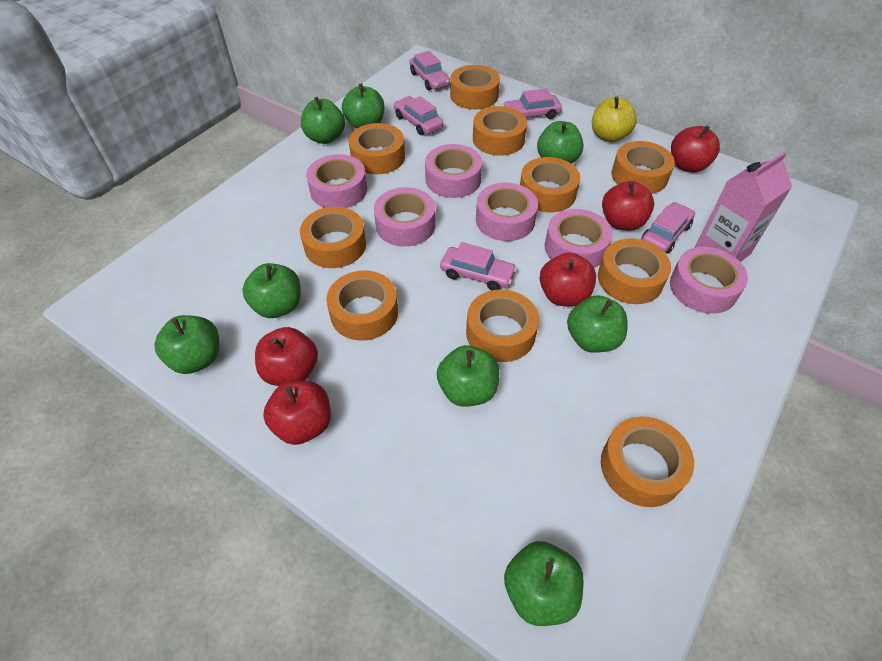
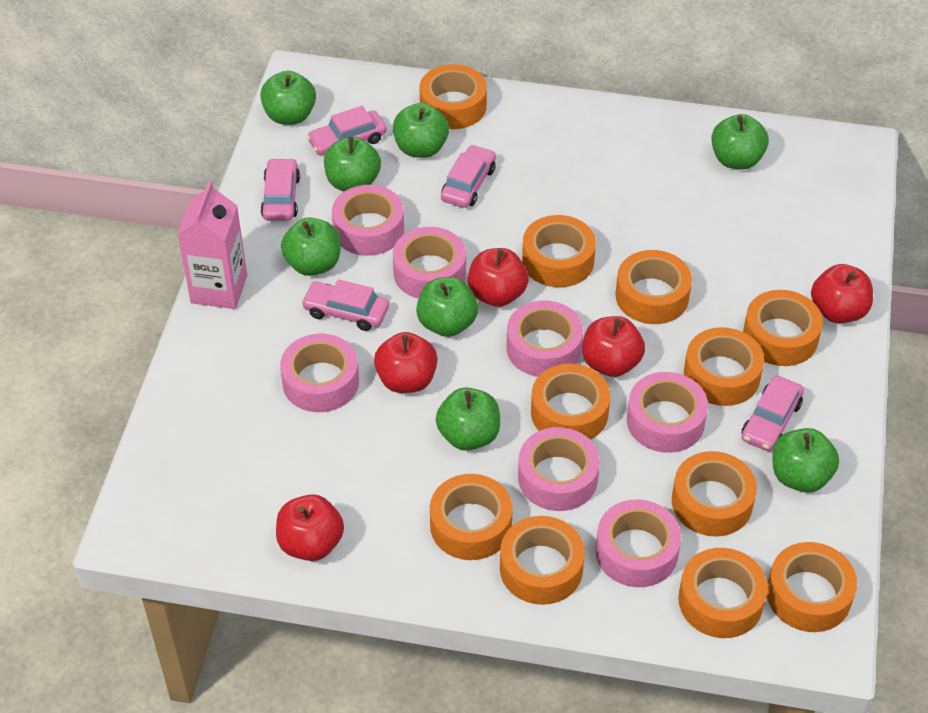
orange tape: 10 -> 11
pink tape: 6 -> 7
yellow apple: 1 -> 0

